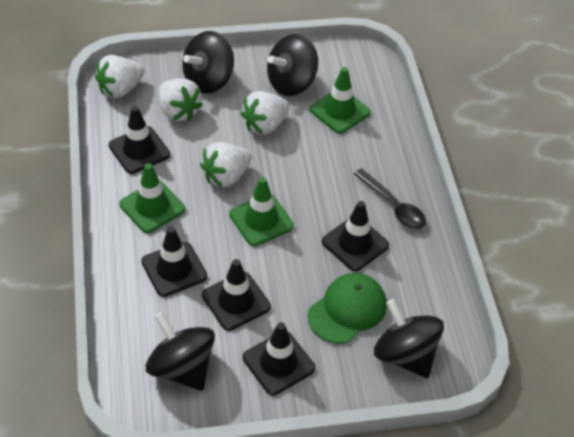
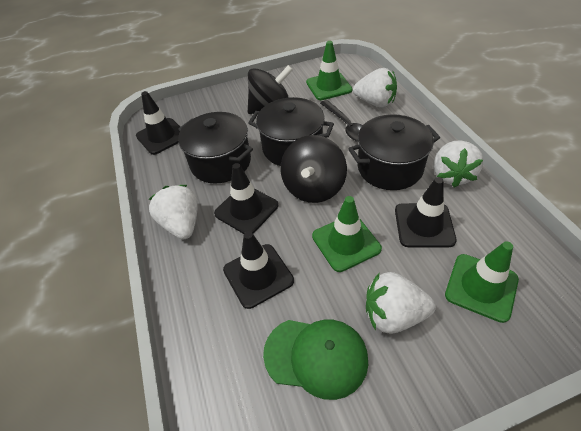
black pot: 0 -> 3
black spinning top: 4 -> 2
black traffic cone: 5 -> 4

